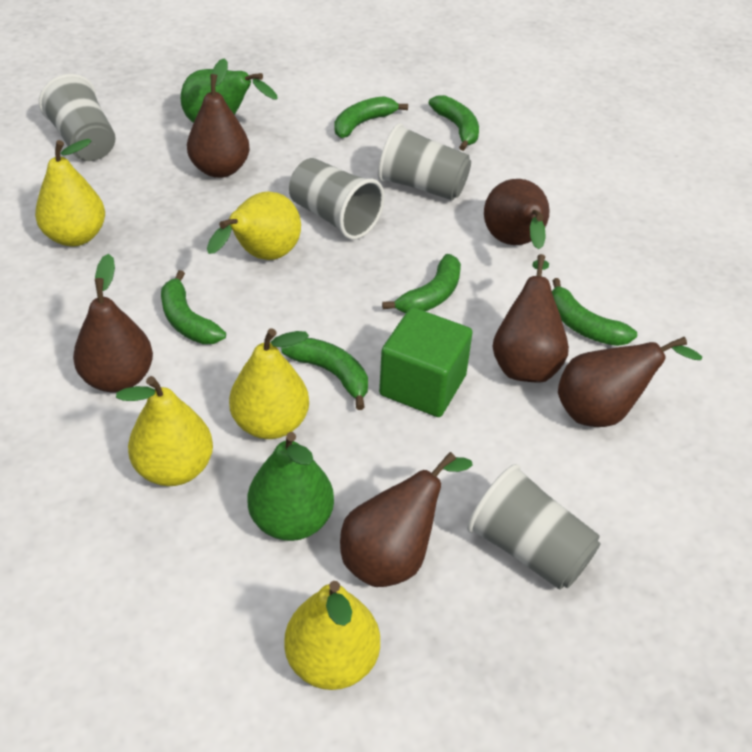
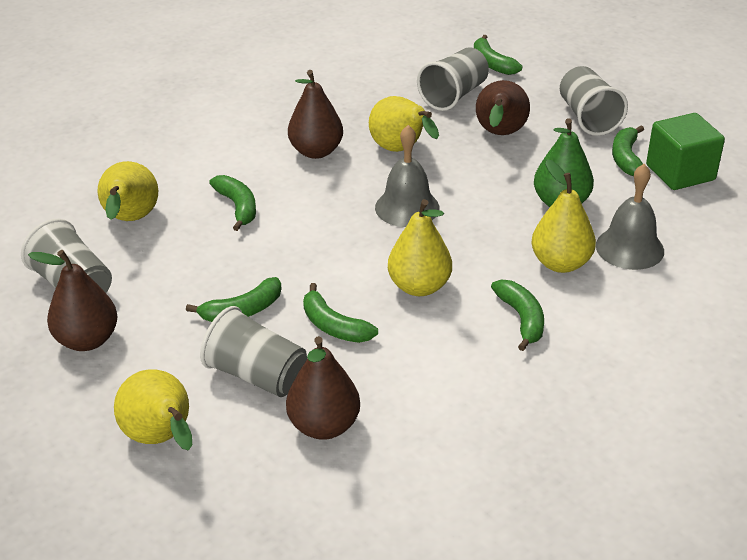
brown pear: 6 -> 4
green pear: 2 -> 1
grey bell: 0 -> 2

